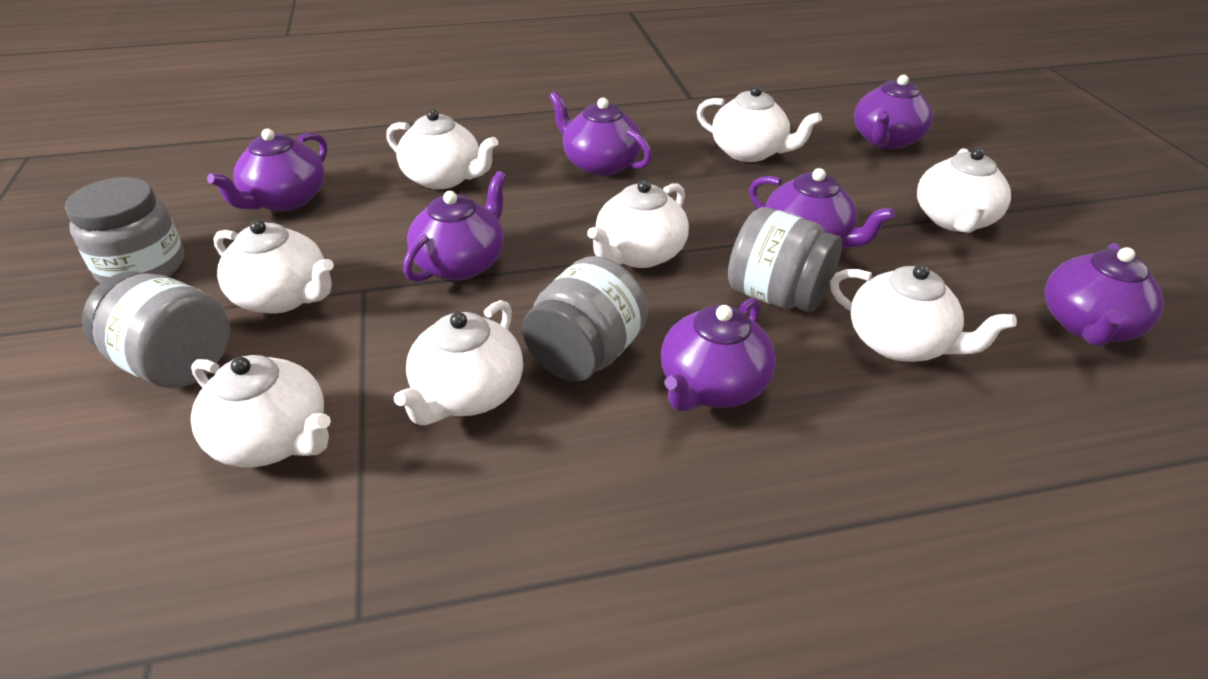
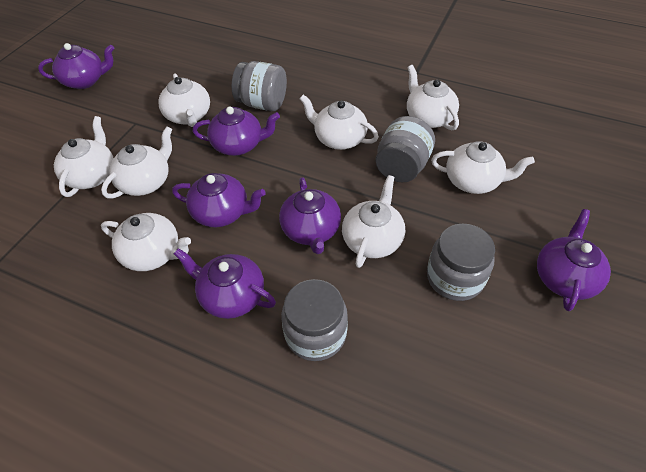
purple teapot: 7 -> 6

